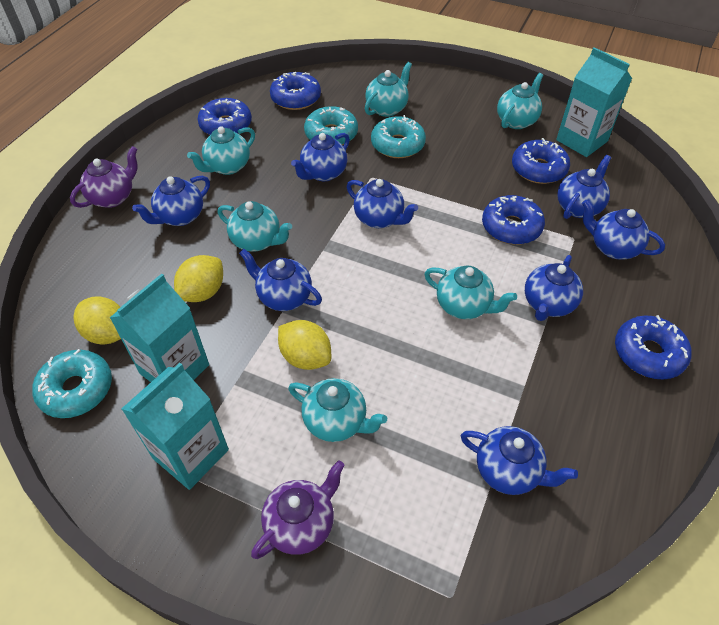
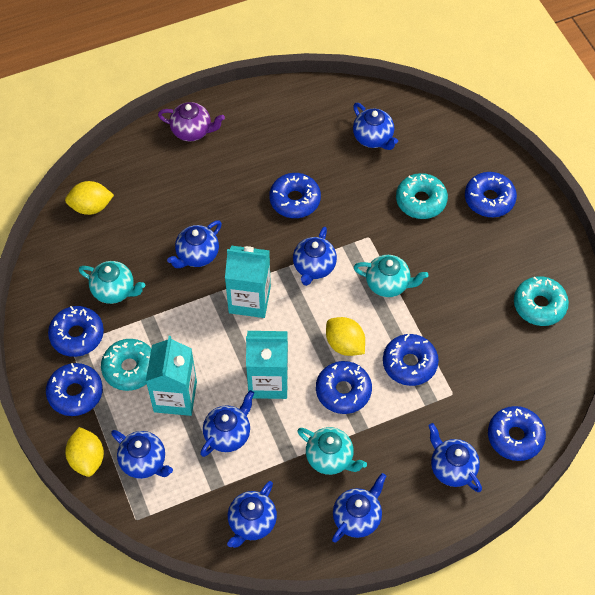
blue donut: 5 -> 7
purple teapot: 2 -> 1
turquoise teapot: 6 -> 3

